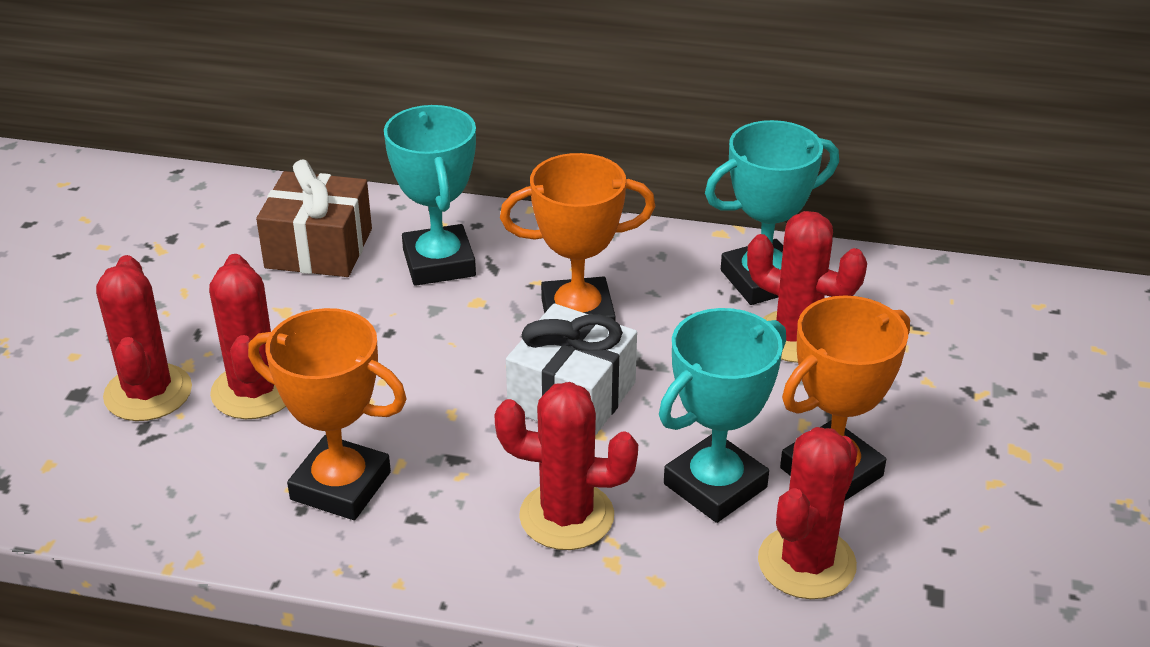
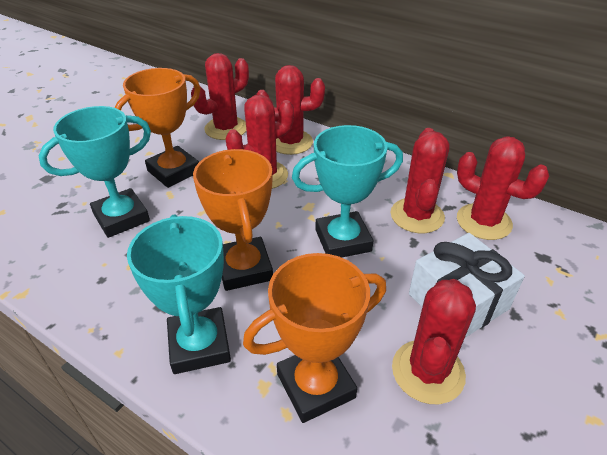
brown gift: 1 -> 0
red cactus: 5 -> 6

